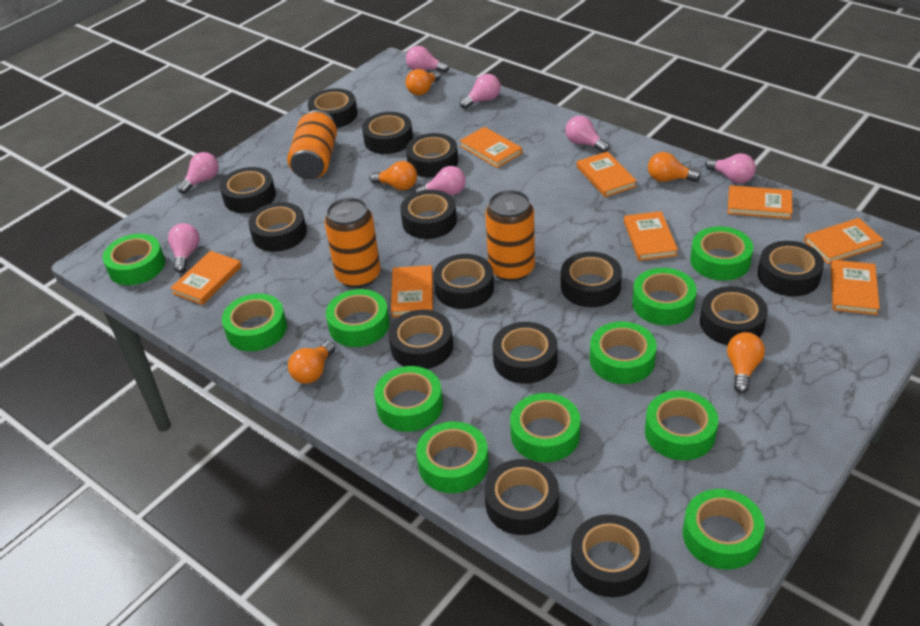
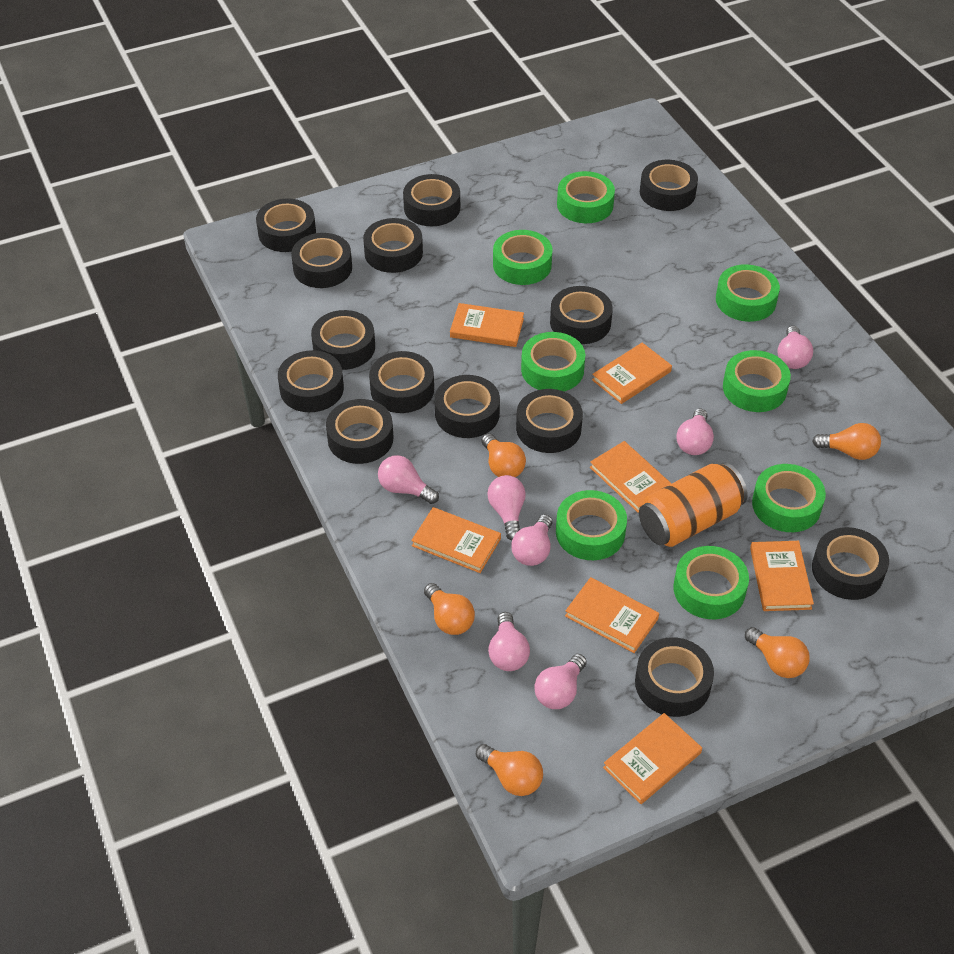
green tape: 11 -> 8
orange book: 8 -> 7
orange can: 3 -> 1

